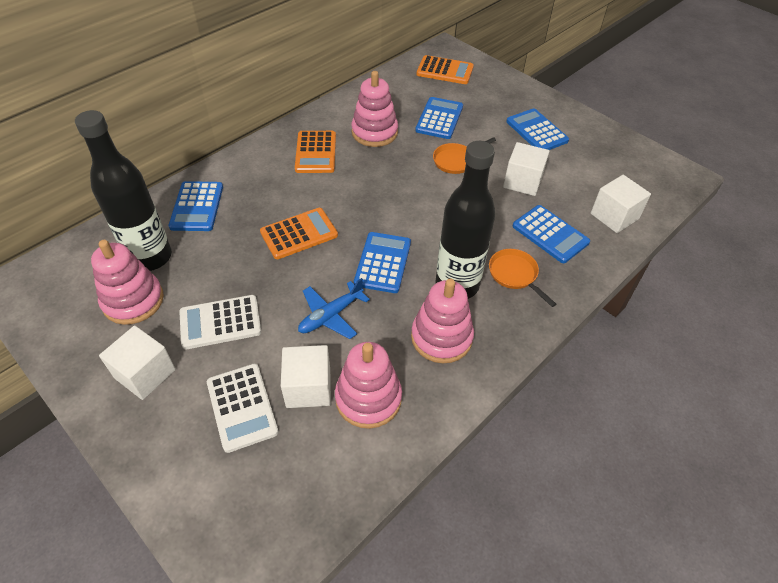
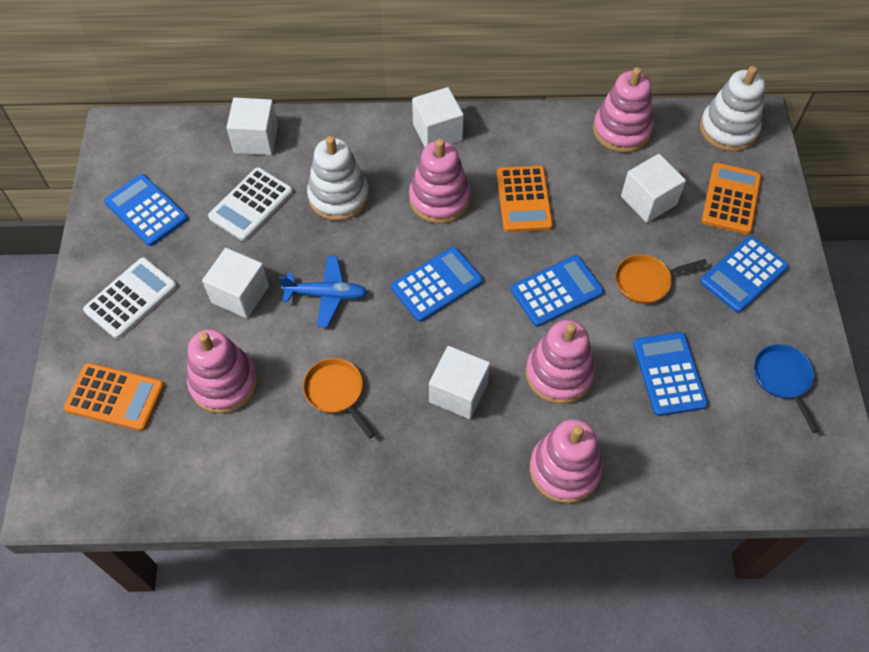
black bottle: 2 -> 0
blue pan: 0 -> 1
pink stacking toy: 4 -> 5
white cube: 4 -> 5
white stacking toy: 0 -> 2

